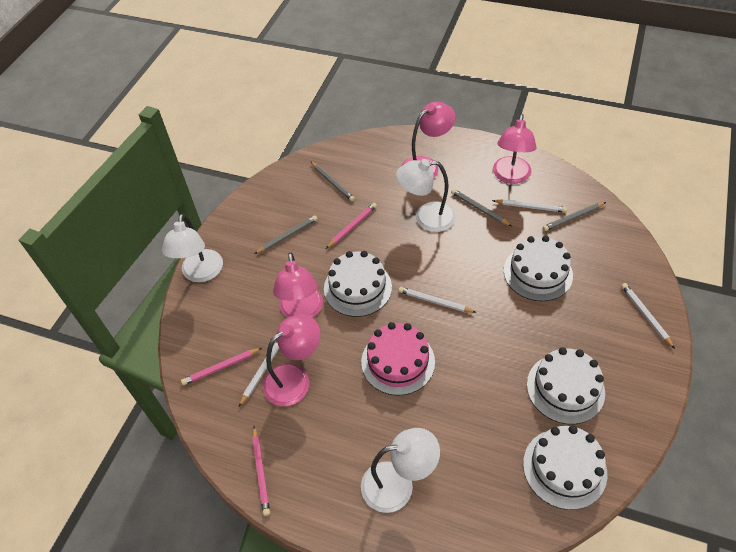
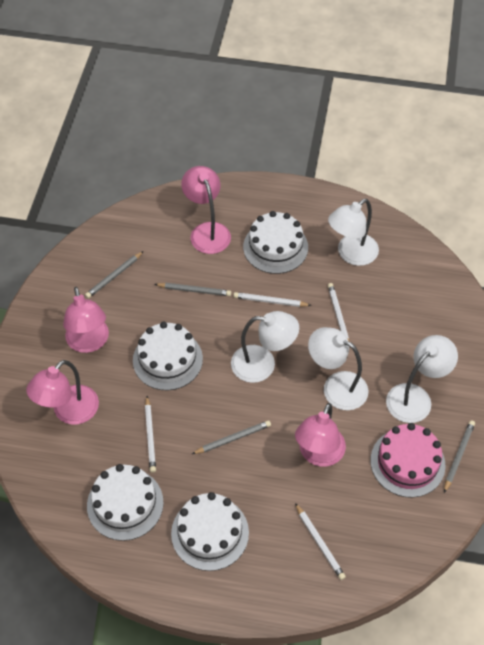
pink pencil: 3 -> 0
white lamp: 3 -> 4

